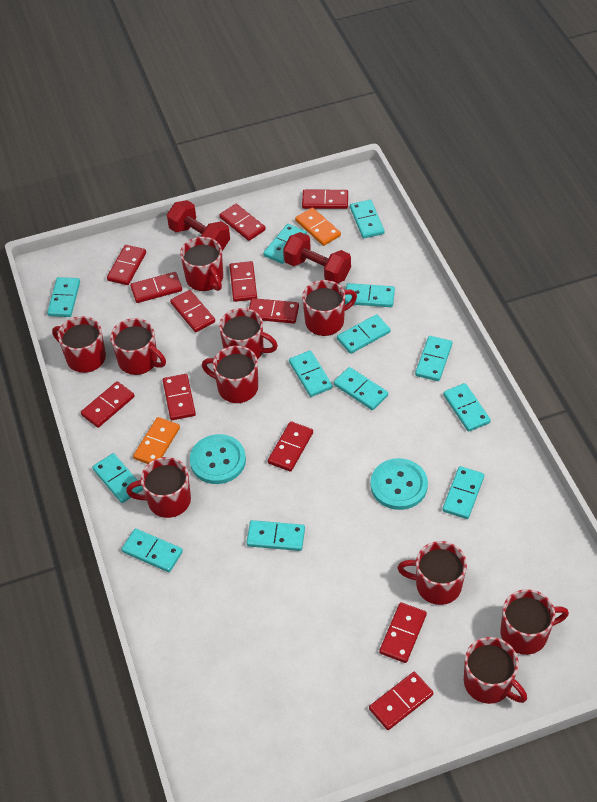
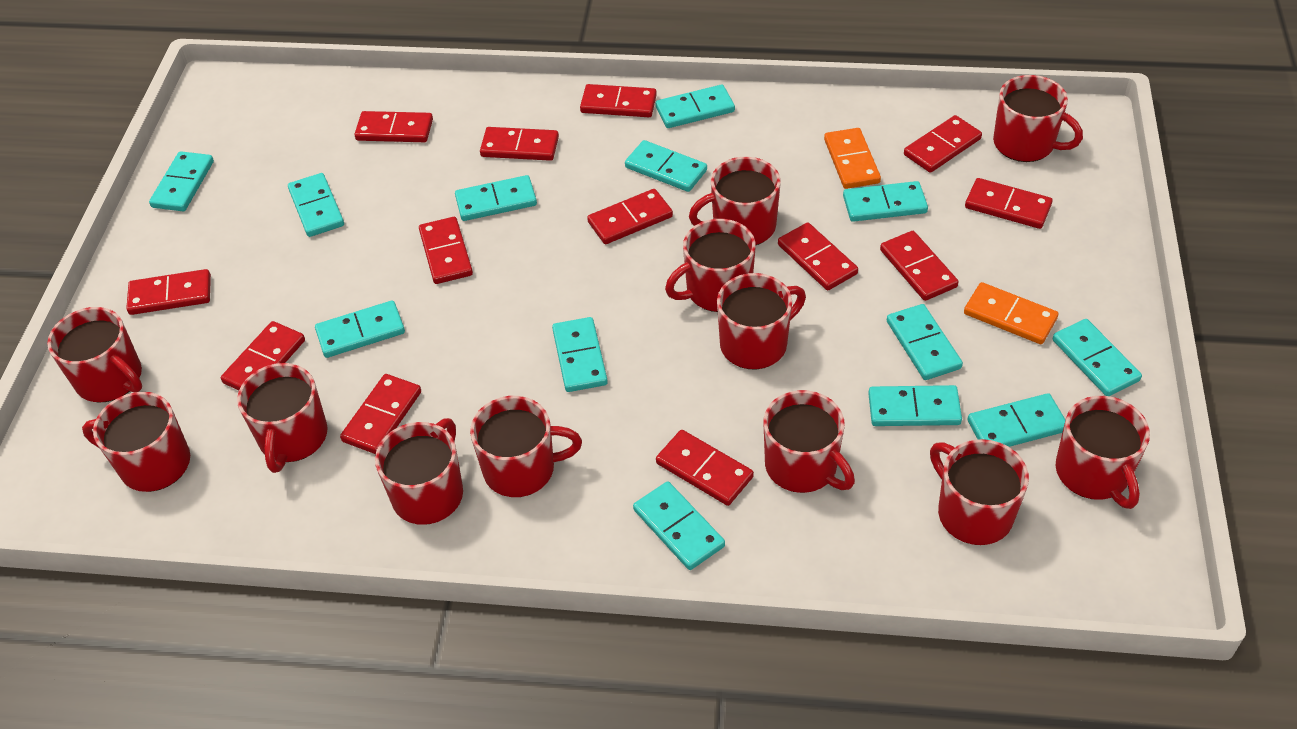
red domino: 12 -> 13
red dumbbell: 2 -> 0
red mug: 10 -> 12
turquoise button: 2 -> 0

